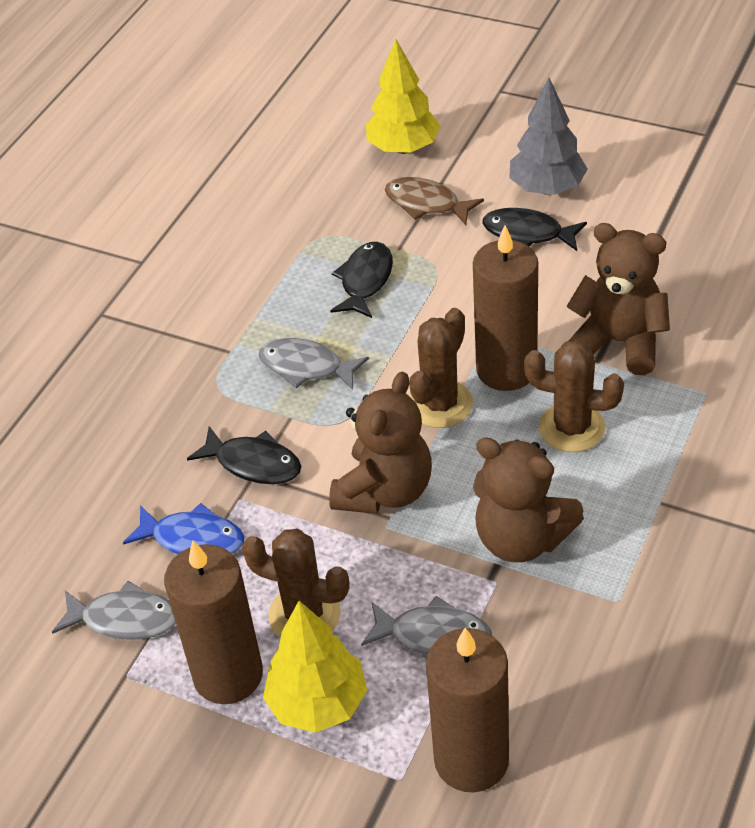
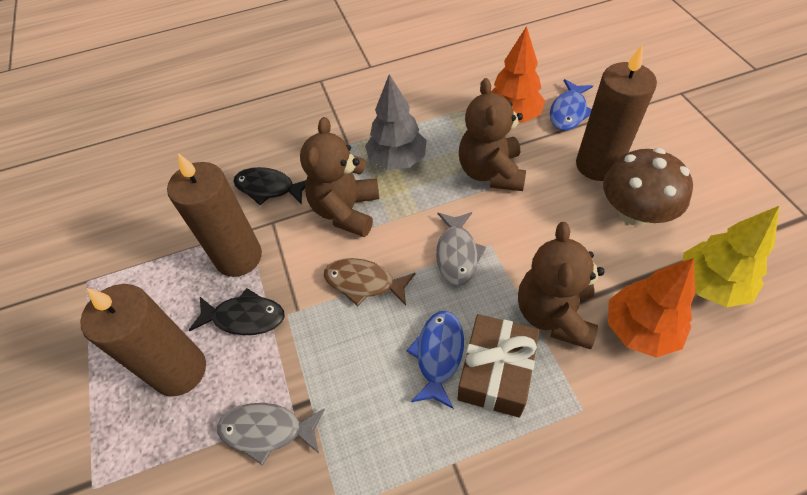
black fish: 3 -> 2
blue fish: 1 -> 2
brown cactus: 3 -> 0
brown gift: 0 -> 1
brown mushroom: 0 -> 1
grey fish: 3 -> 2
orange tree: 0 -> 2
yellow tree: 2 -> 1

